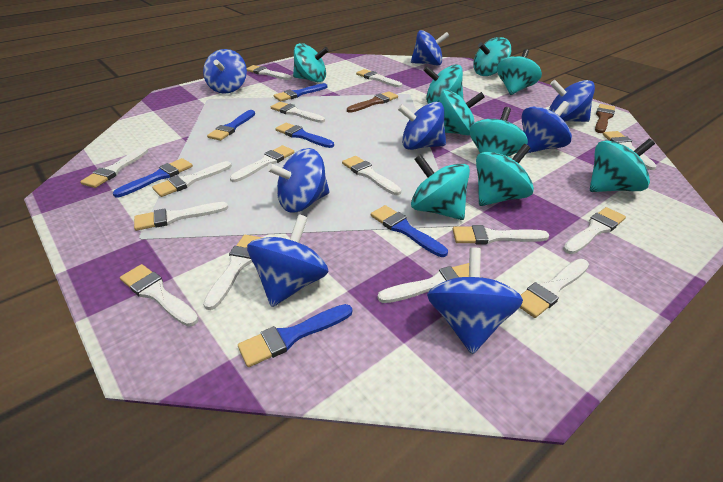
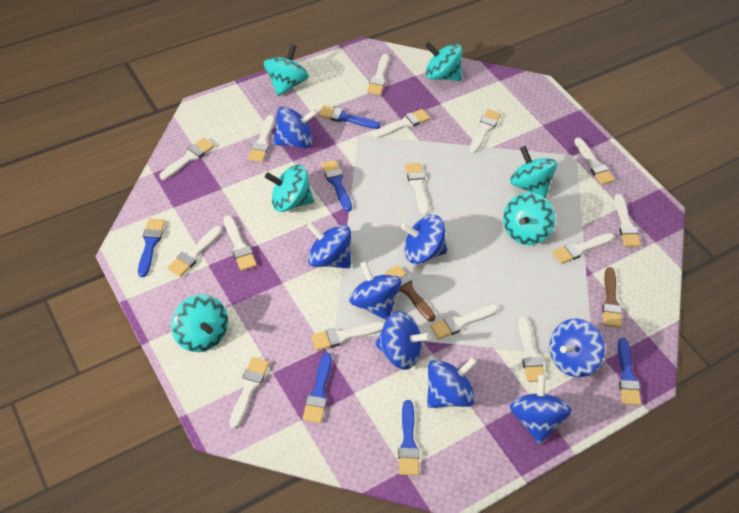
turquoise spinning top: 9 -> 6

